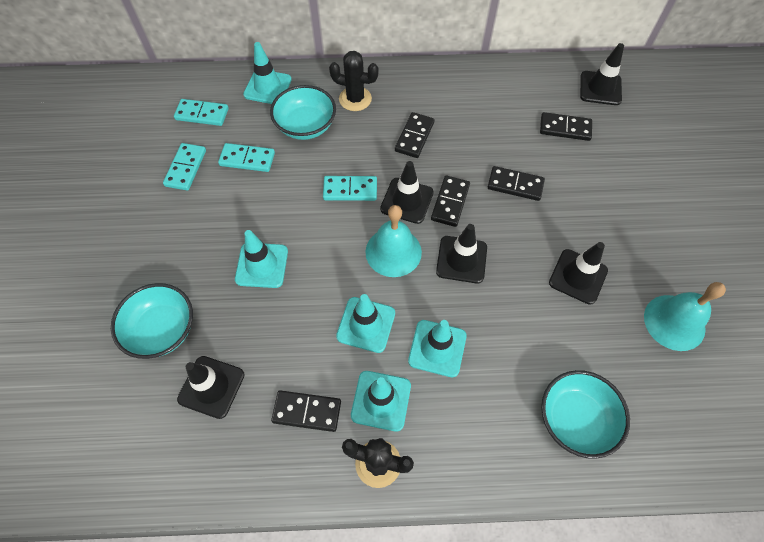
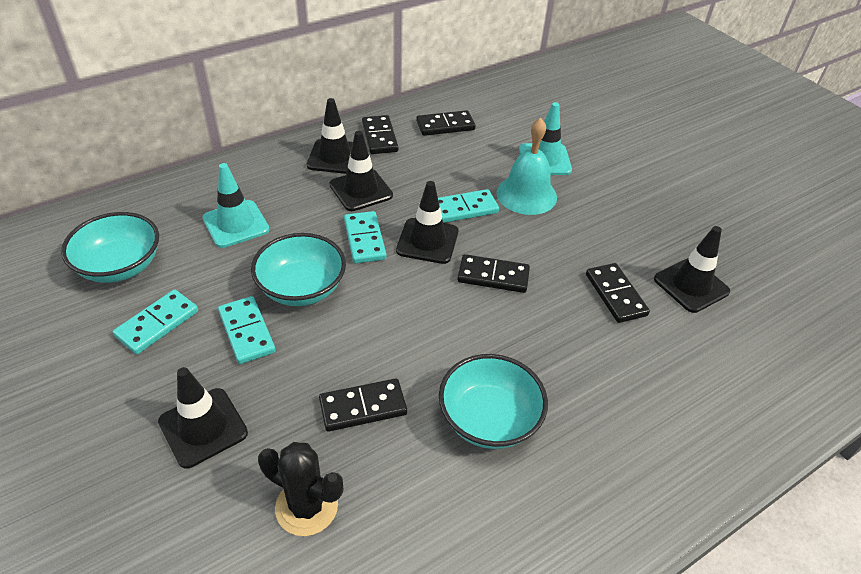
black cactus: 2 -> 1
turquoise bell: 2 -> 1
turquoise traffic cone: 5 -> 2

